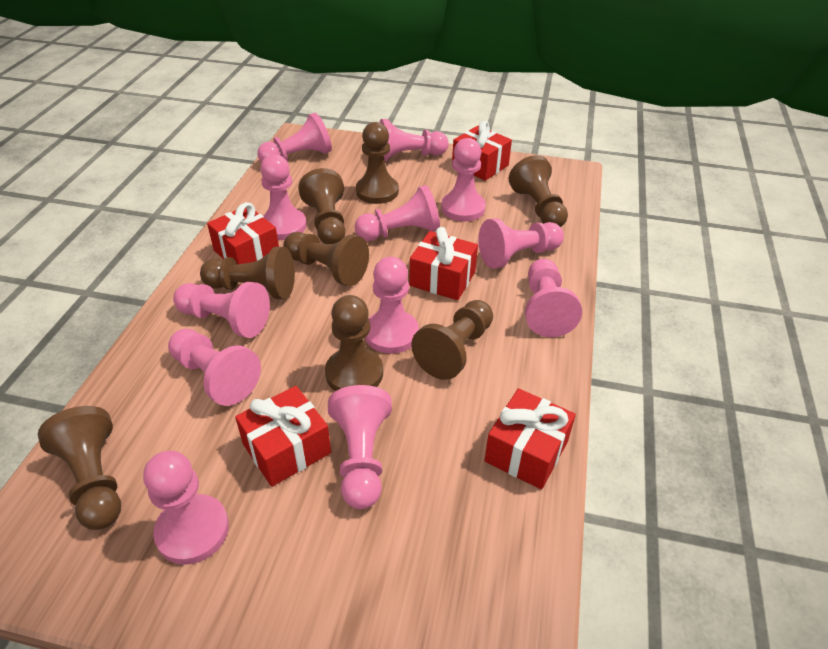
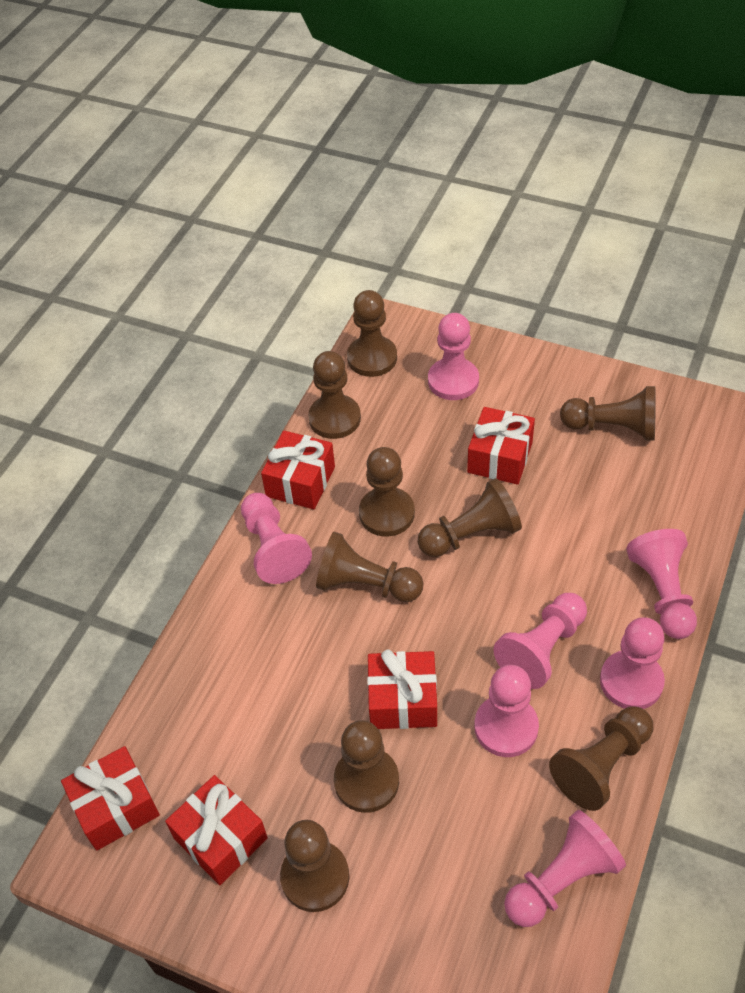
brown pawn: 8 -> 9
pink pawn: 12 -> 7

